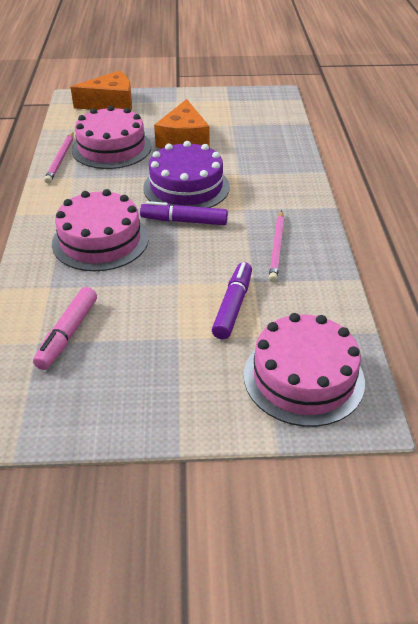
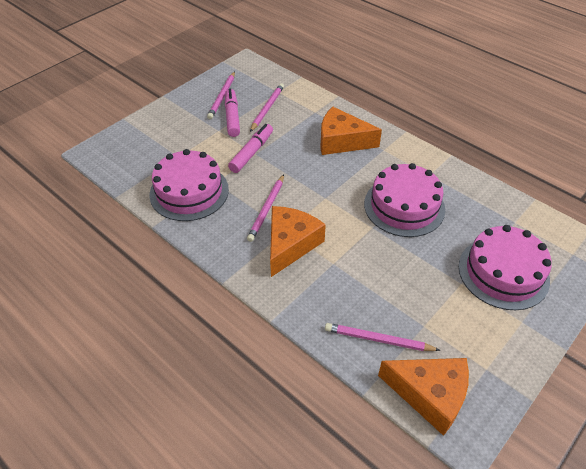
orange cheese: 2 -> 3
pink marker: 1 -> 2
pink pencil: 2 -> 4
purple cake: 1 -> 0
purple marker: 2 -> 0

